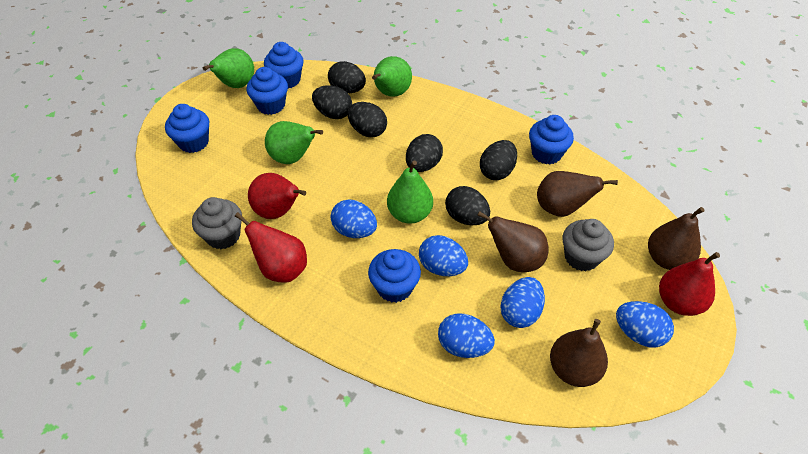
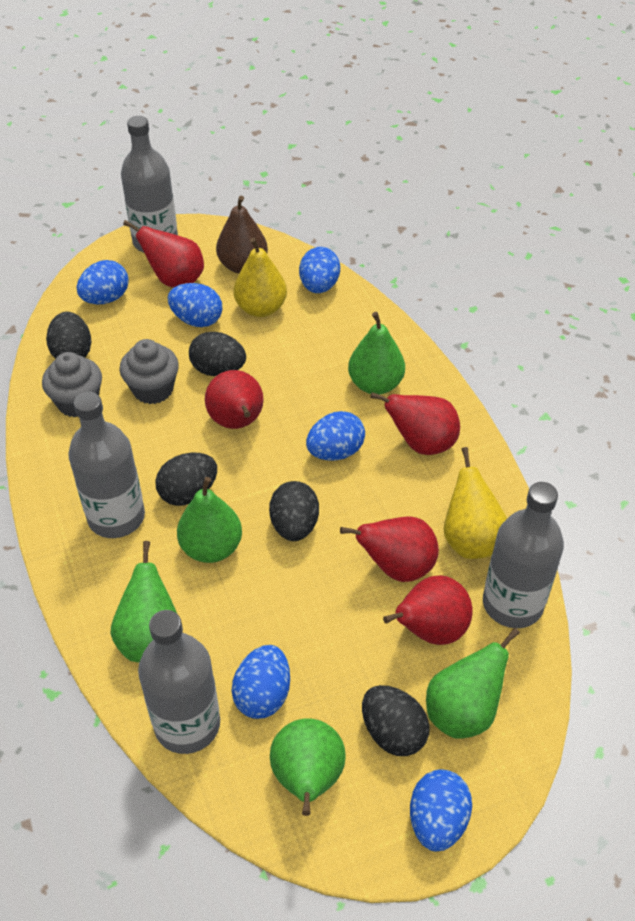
black egg: 6 -> 5
blue cupcake: 5 -> 0
blue egg: 5 -> 6
brown pear: 4 -> 1
green pear: 4 -> 5
grey bottle: 0 -> 4
red pear: 3 -> 5
yellow pear: 0 -> 2

